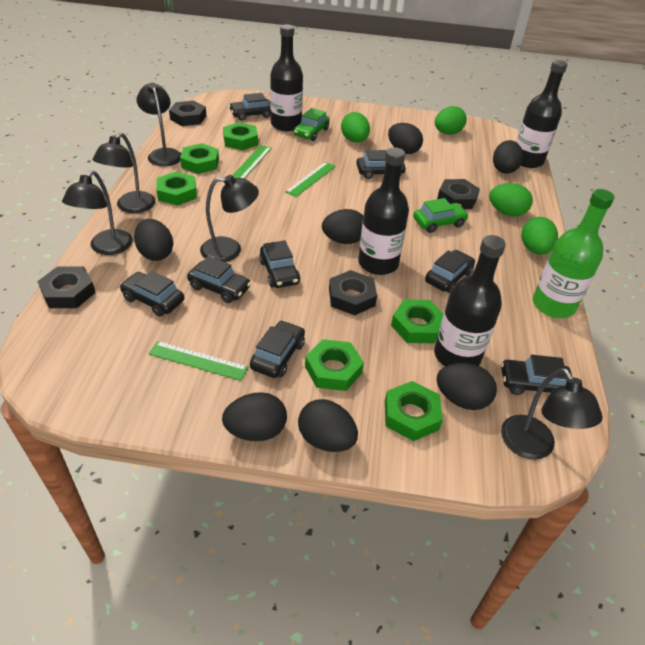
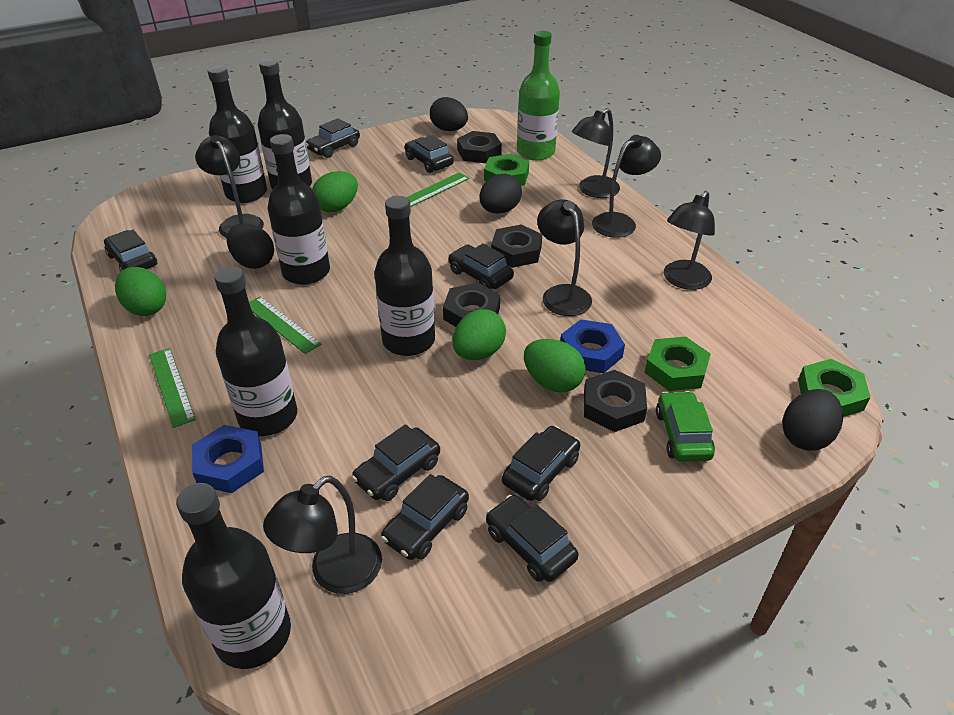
black bottle: 4 -> 6
black egg: 7 -> 4
black lamp: 5 -> 6
blue nut: 0 -> 2
green car: 2 -> 1
green nut: 6 -> 3

